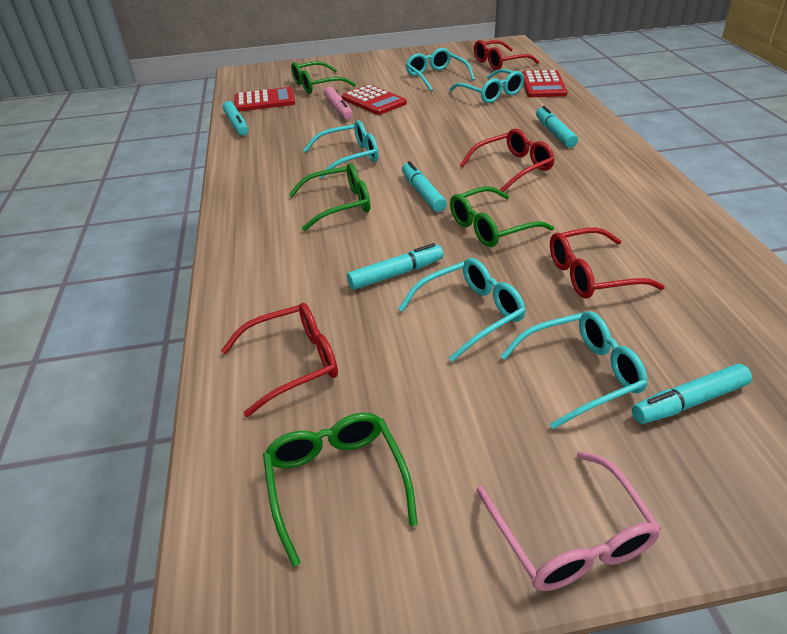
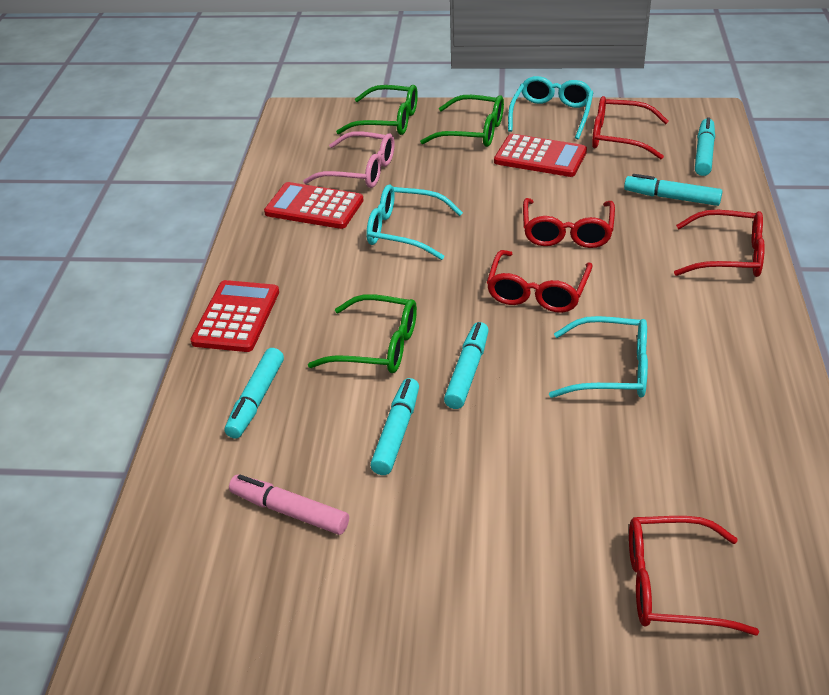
green glasses: 4 -> 3
red glasses: 4 -> 5
turquoise glasses: 5 -> 3

